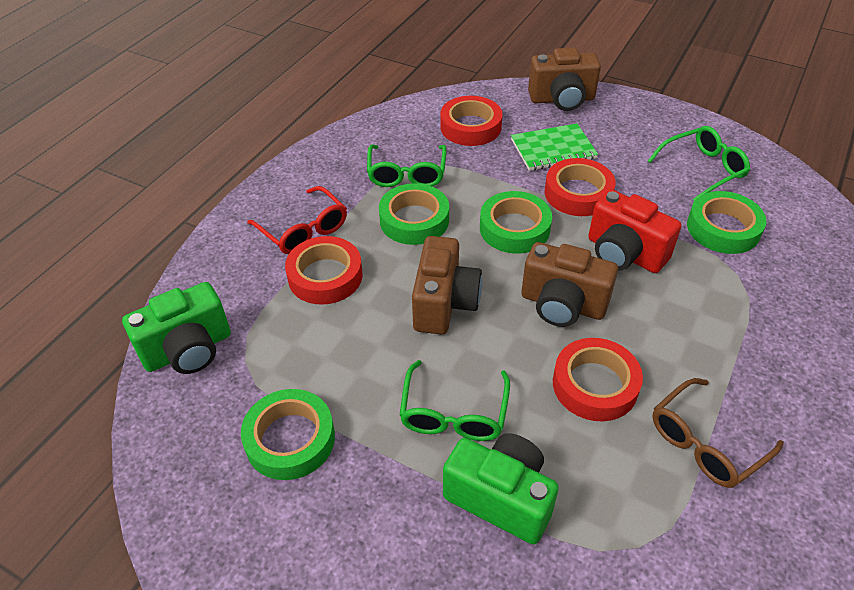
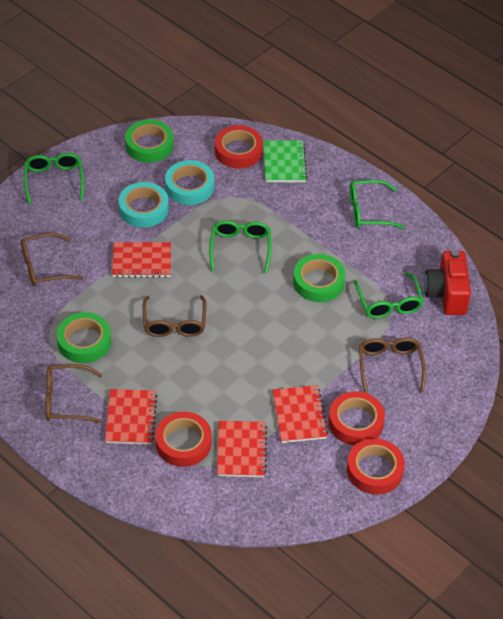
brown camera: 3 -> 0
brown glasses: 1 -> 4
green camera: 2 -> 0
green glasses: 3 -> 4
green tape: 4 -> 3
red glasses: 1 -> 0
red notebook: 0 -> 4
turquoise tape: 0 -> 2

